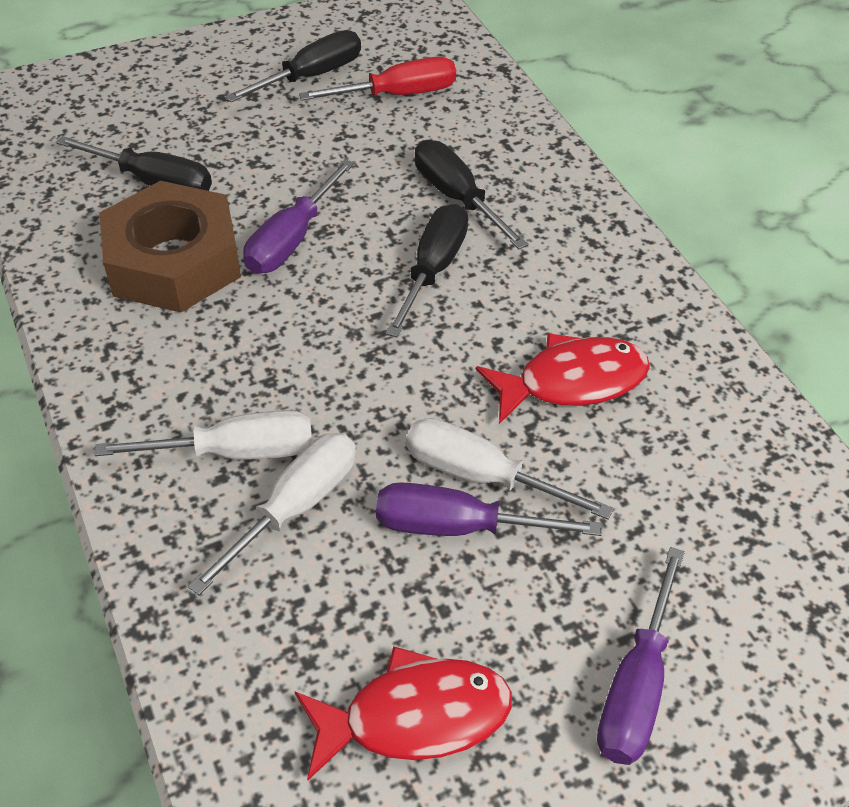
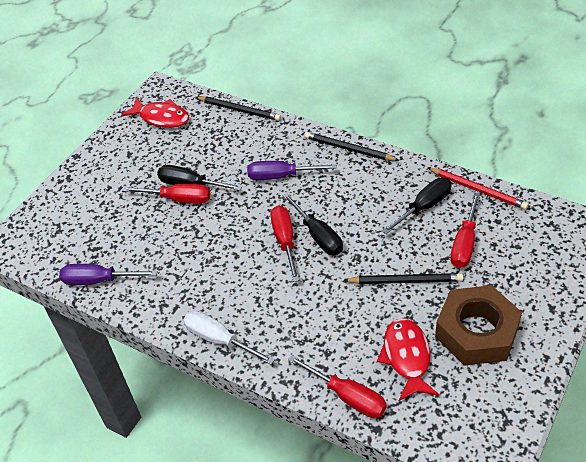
black pencil: 0 -> 3
black screwdriver: 4 -> 3
purple screwdriver: 3 -> 2
red pencil: 0 -> 1
red screwdriver: 1 -> 4
white screwdriver: 3 -> 1

